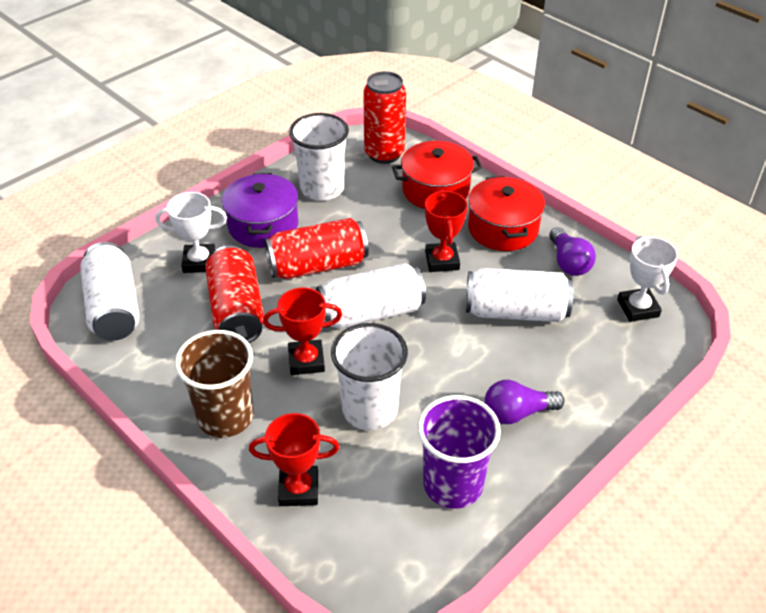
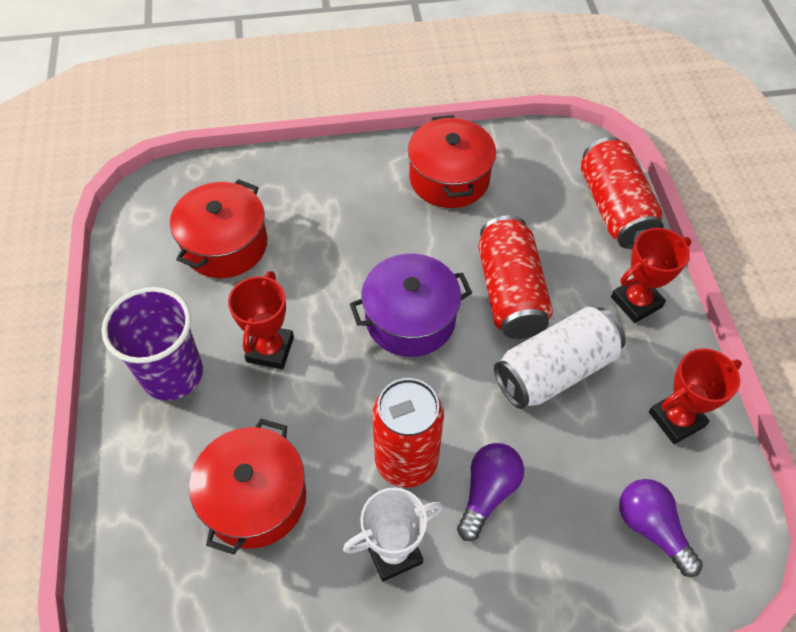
brown cup: 1 -> 0
red pot: 2 -> 3
white can: 3 -> 1
white cup: 2 -> 0
white trophy: 2 -> 1

